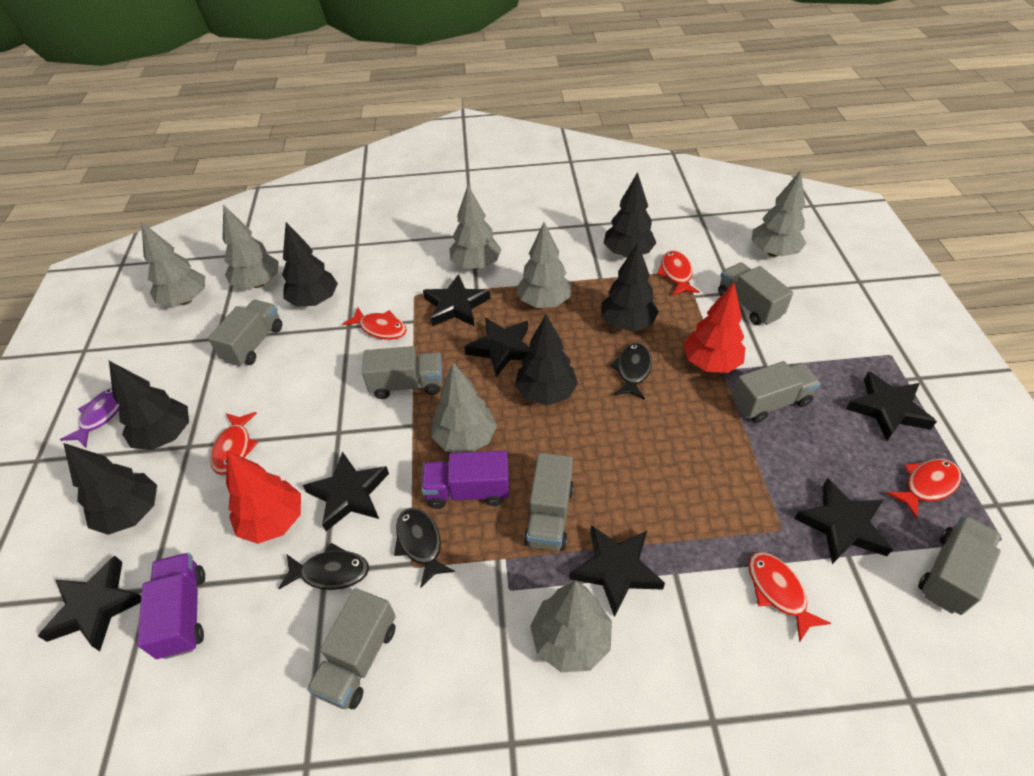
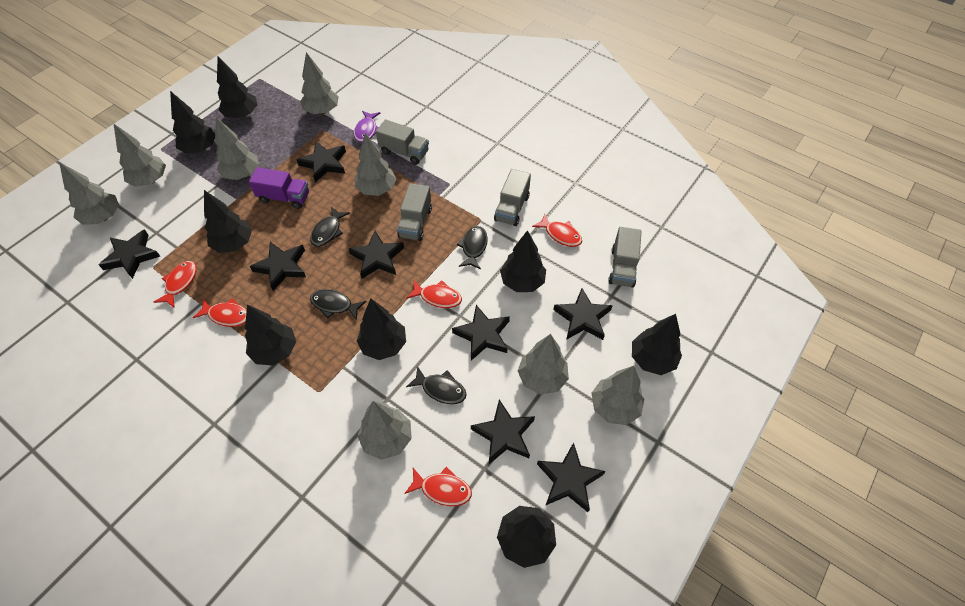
black fish: 3 -> 4
black star: 7 -> 8
black tree: 6 -> 8
grey tree: 7 -> 8
grey truck: 7 -> 4
purple truck: 2 -> 1
red tree: 2 -> 0

